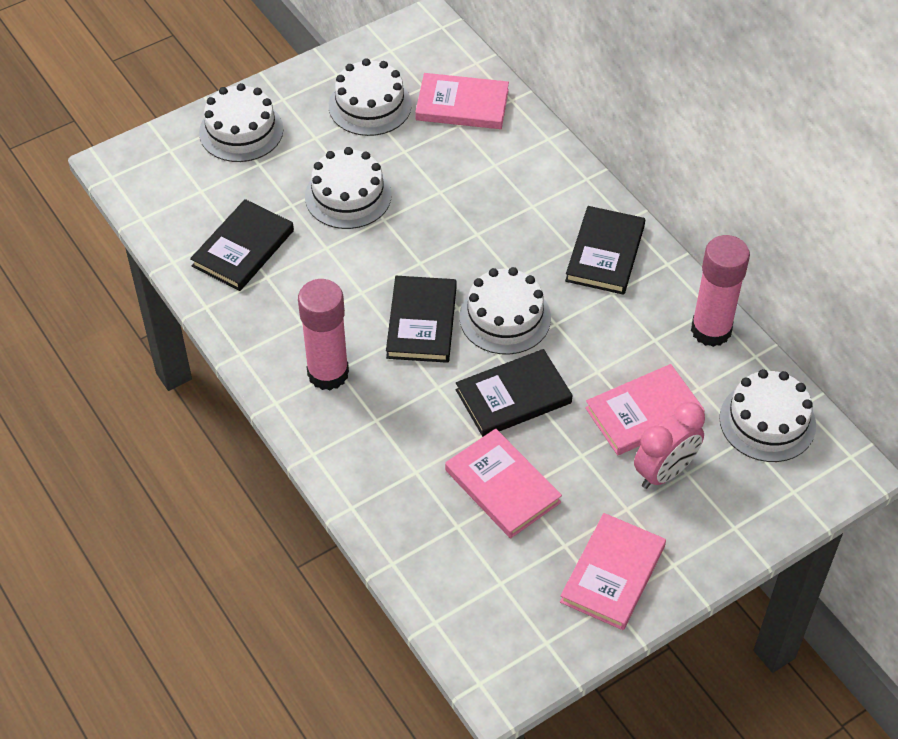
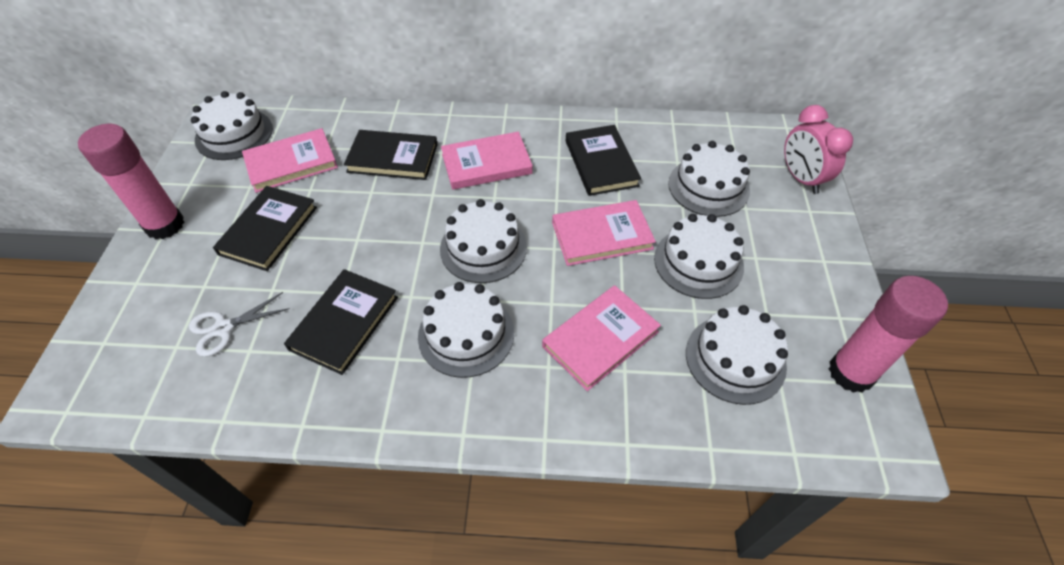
white cake: 5 -> 6
white scissors: 0 -> 1

